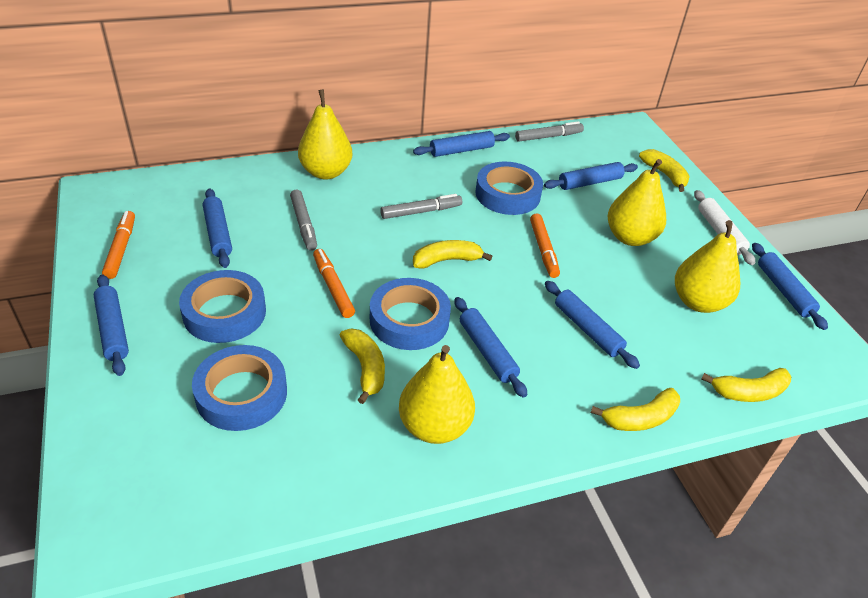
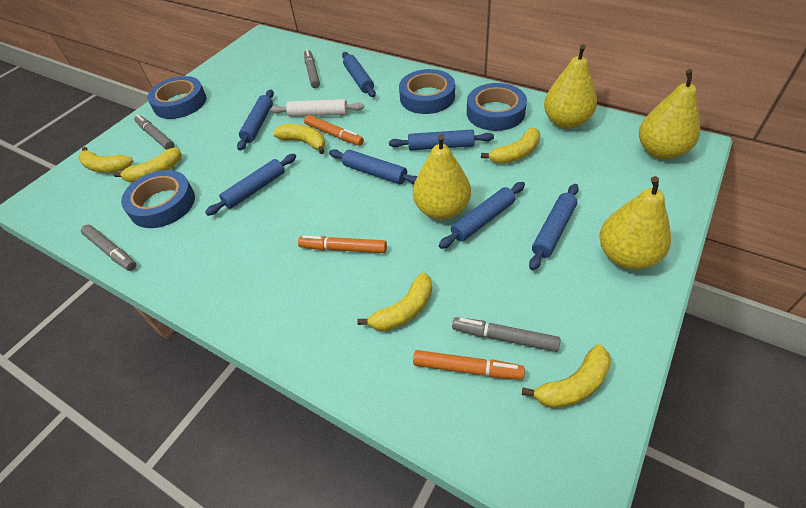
grey marker: 3 -> 4
yellow banana: 5 -> 6

